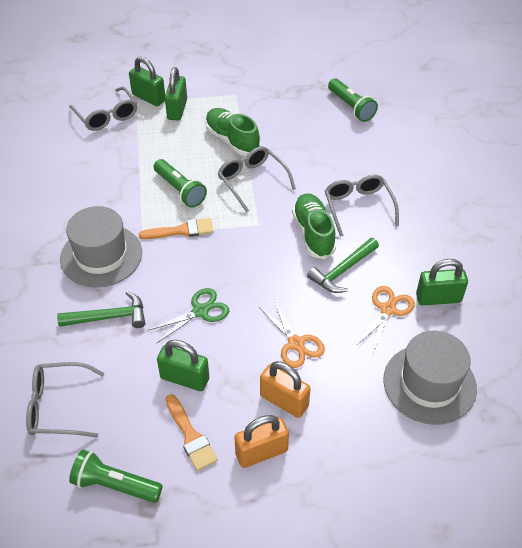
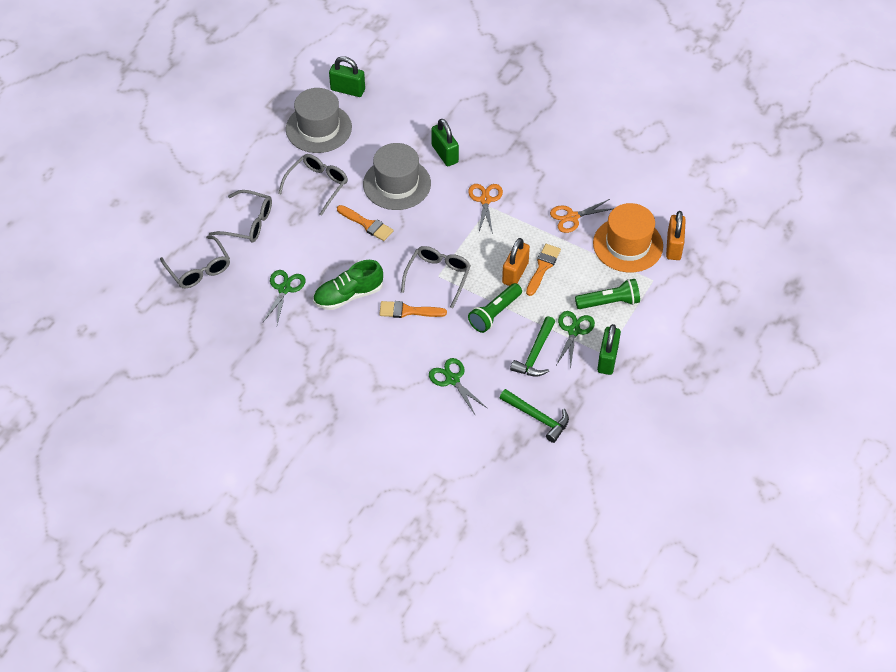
green flashlight: 3 -> 2
green padlock: 4 -> 3
green scissors: 1 -> 3
green shoe: 2 -> 1
orange brush: 2 -> 3
orange hat: 0 -> 1

